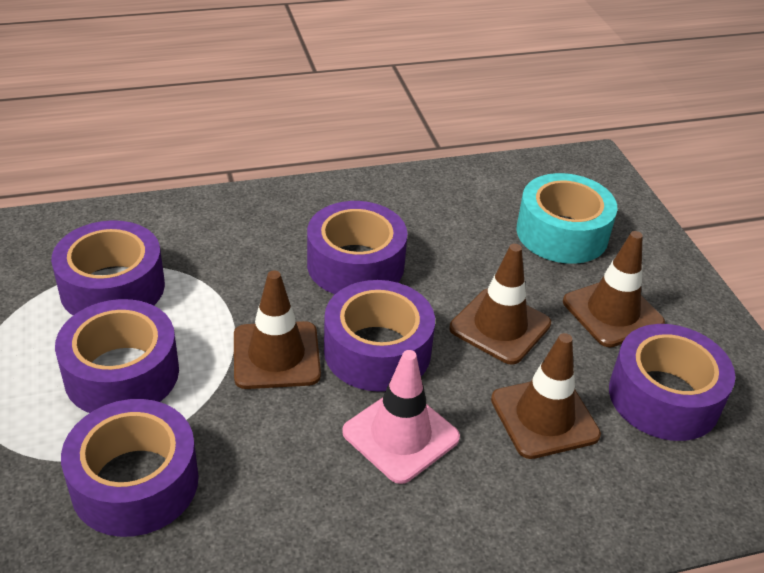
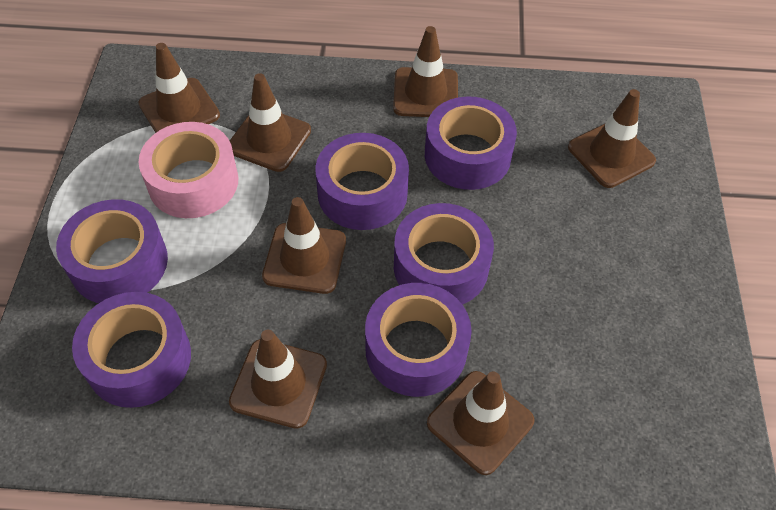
brown traffic cone: 4 -> 7
pink tape: 0 -> 1
pink traffic cone: 1 -> 0
turquoise tape: 1 -> 0

